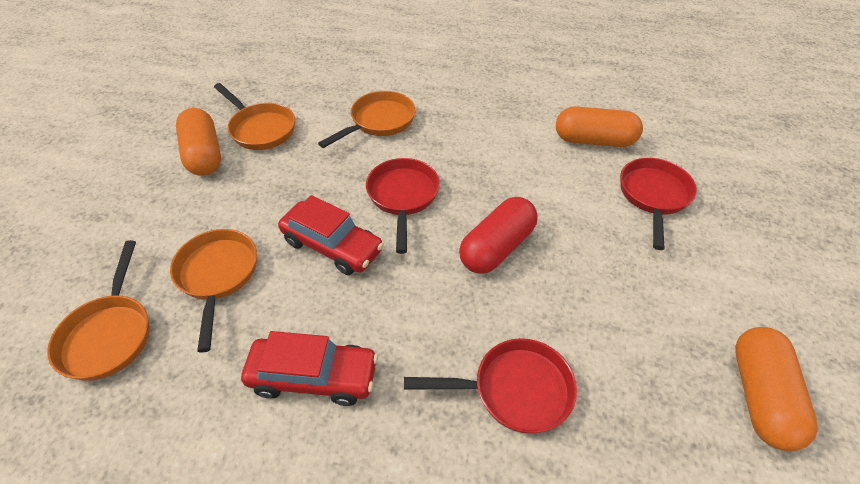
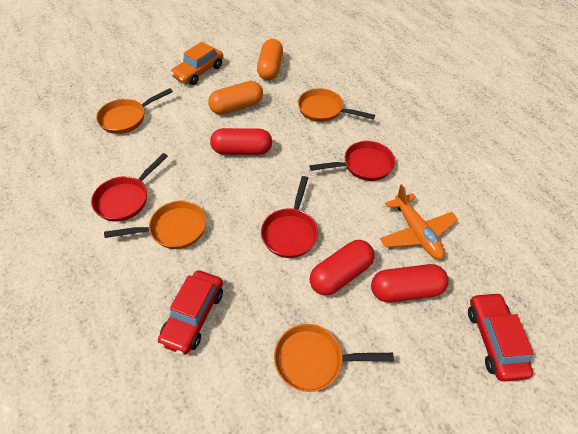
orange capsule: 3 -> 2
orange car: 0 -> 1
orange plane: 0 -> 1
red capsule: 1 -> 3

